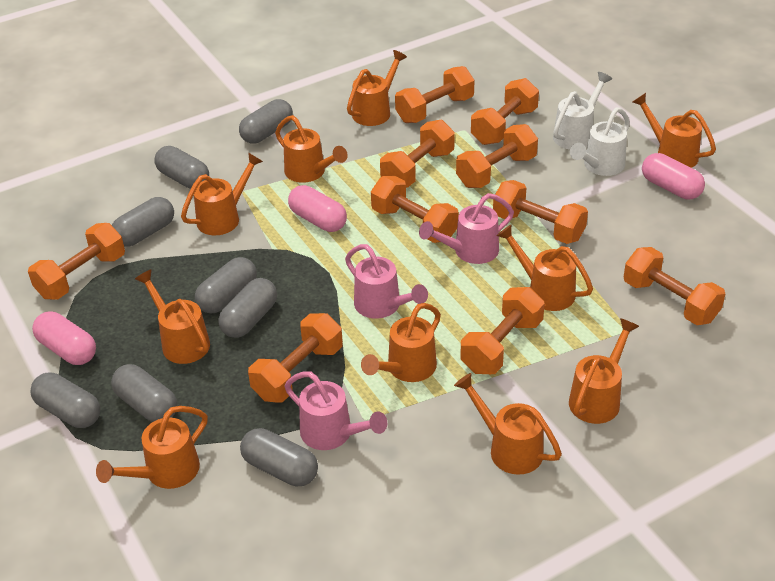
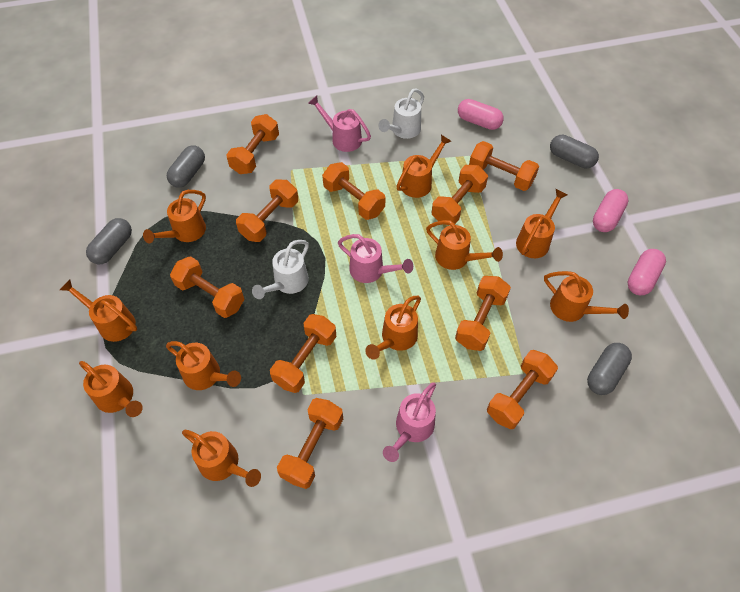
grey capsule: 8 -> 4

